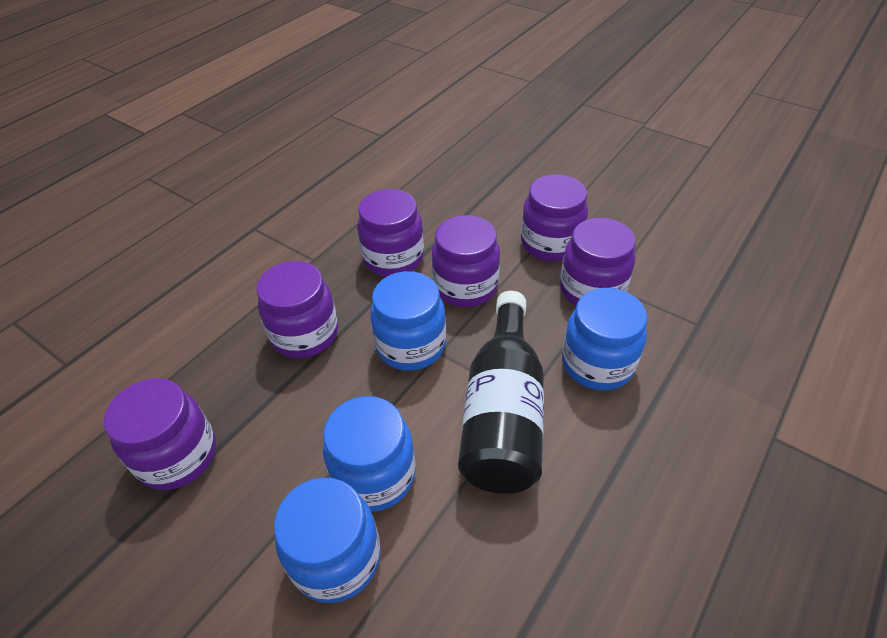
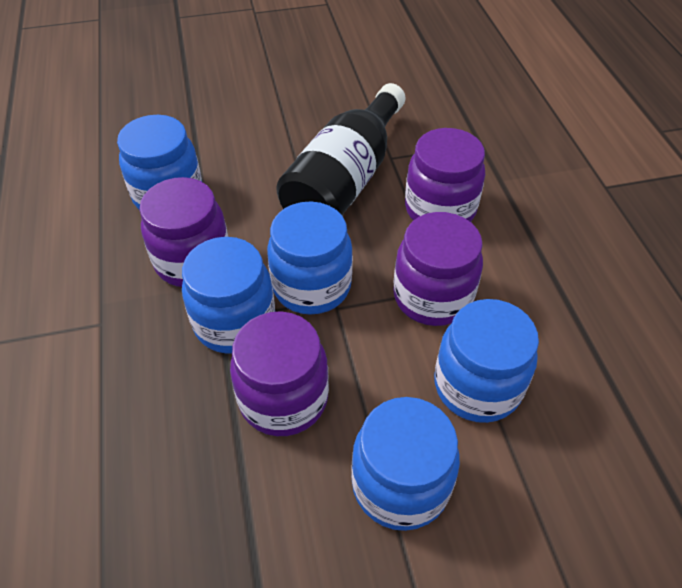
blue jar: 4 -> 5
purple jar: 6 -> 4

